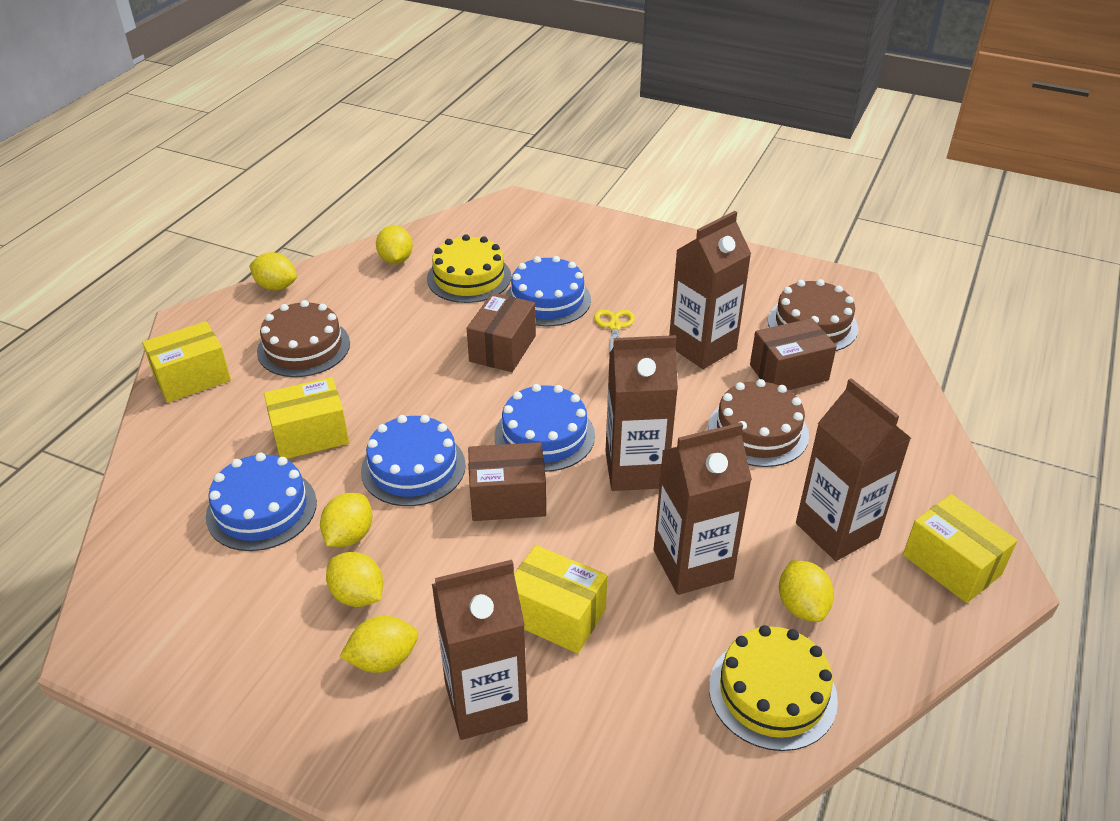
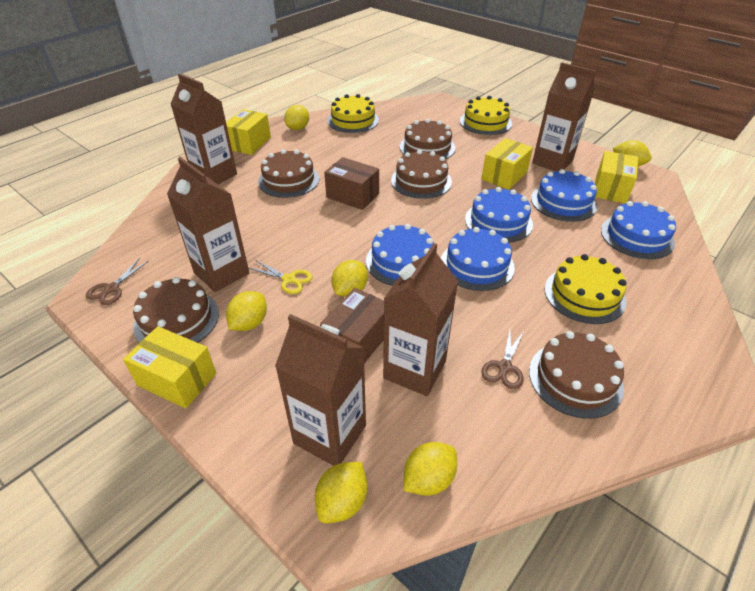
blue cake: 4 -> 5
brown box: 3 -> 2
brown cake: 3 -> 5
brown scissors: 0 -> 2
yellow cake: 2 -> 3

